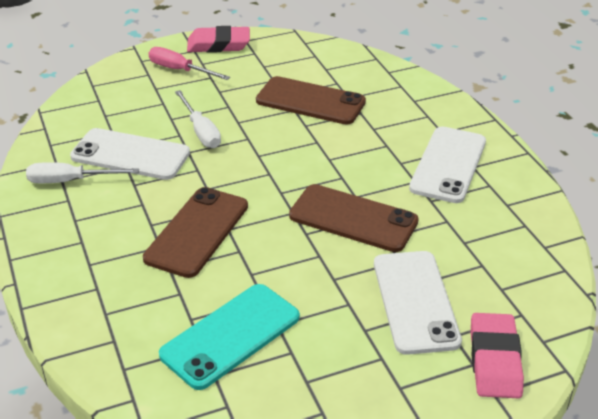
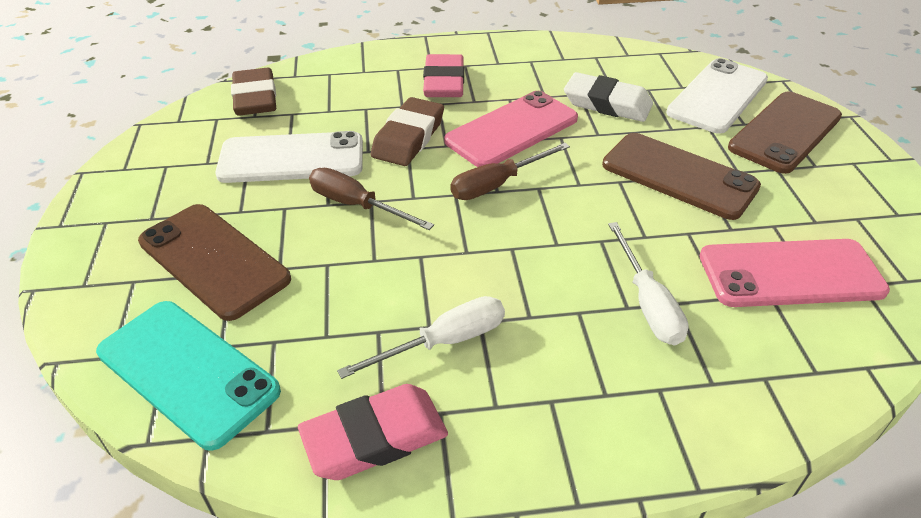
brown eraser: 0 -> 2
brown screwdriver: 0 -> 2
pink phone: 0 -> 2
pink screwdriver: 1 -> 0
white eraser: 0 -> 1
white phone: 3 -> 2

